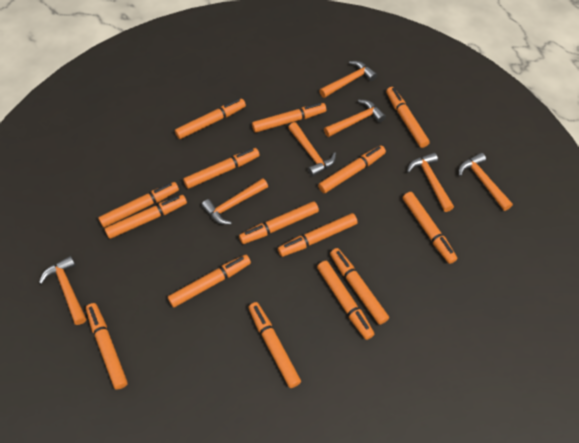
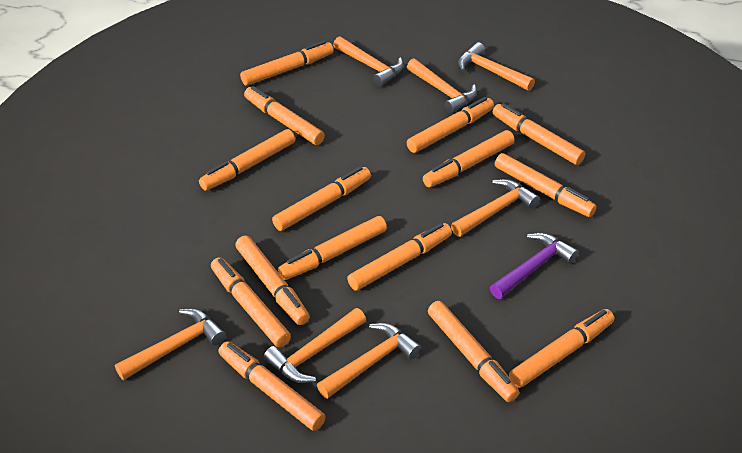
purple hammer: 0 -> 1

